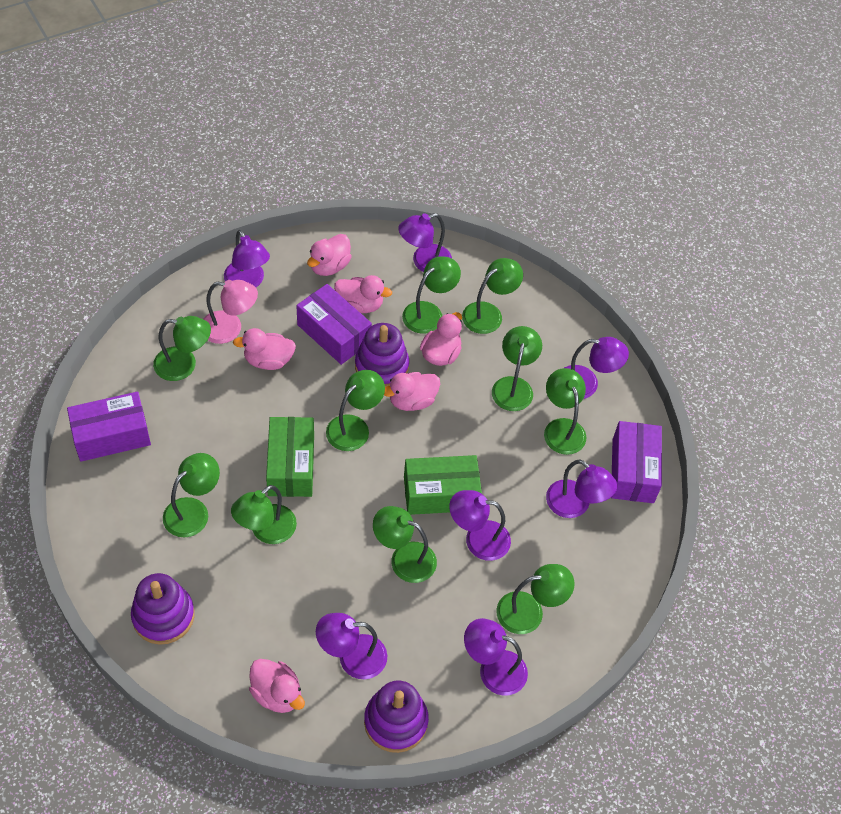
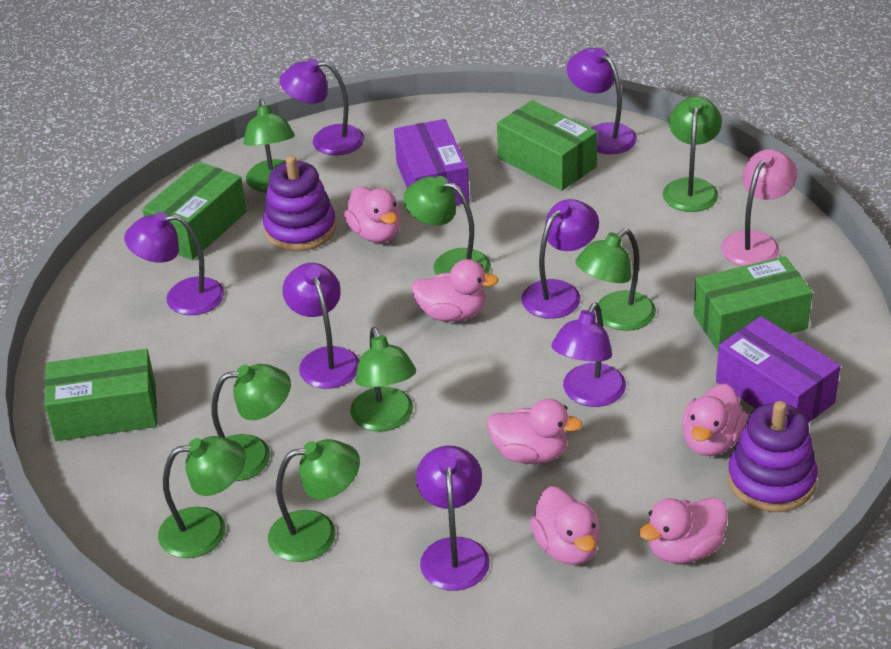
green box: 2 -> 4
green lamp: 10 -> 8
purple box: 3 -> 2
purple stacking toy: 3 -> 2

